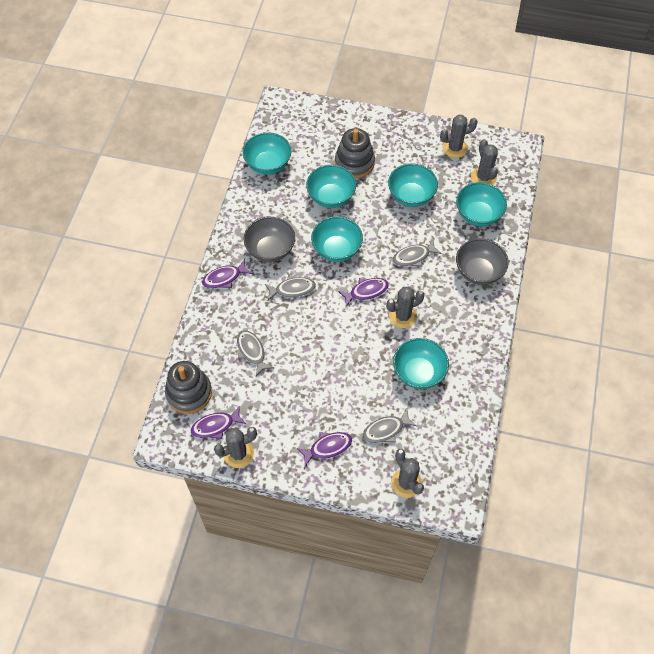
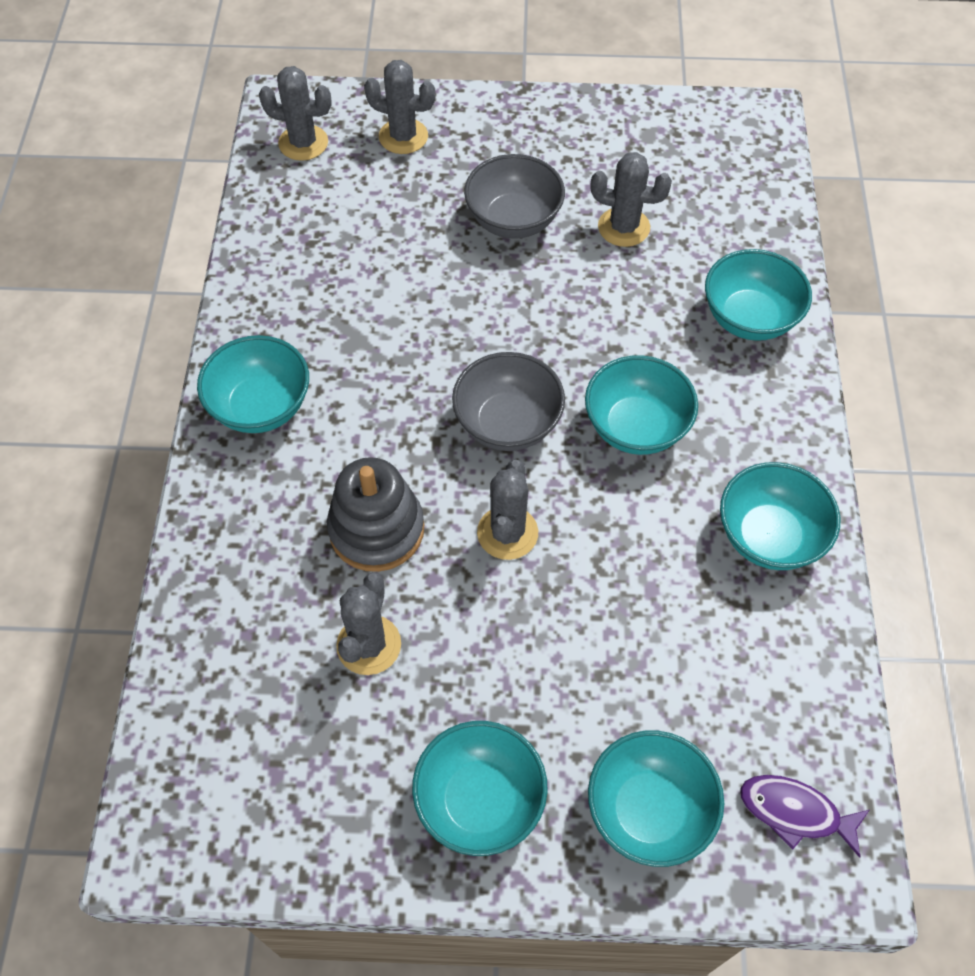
grey fish: 4 -> 0
grey stacking toy: 2 -> 1
purple fish: 4 -> 1

